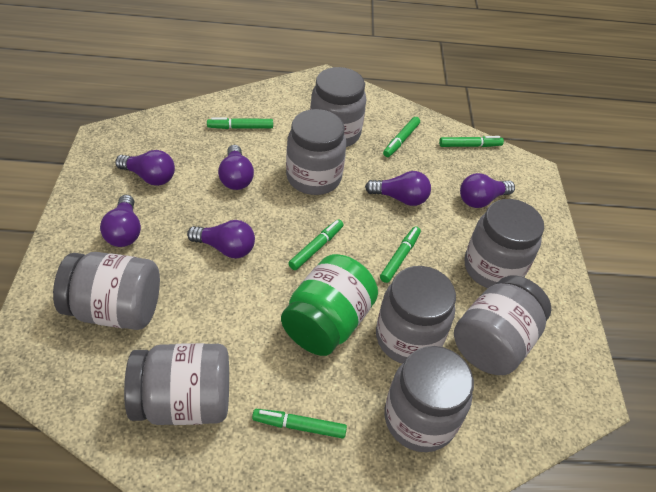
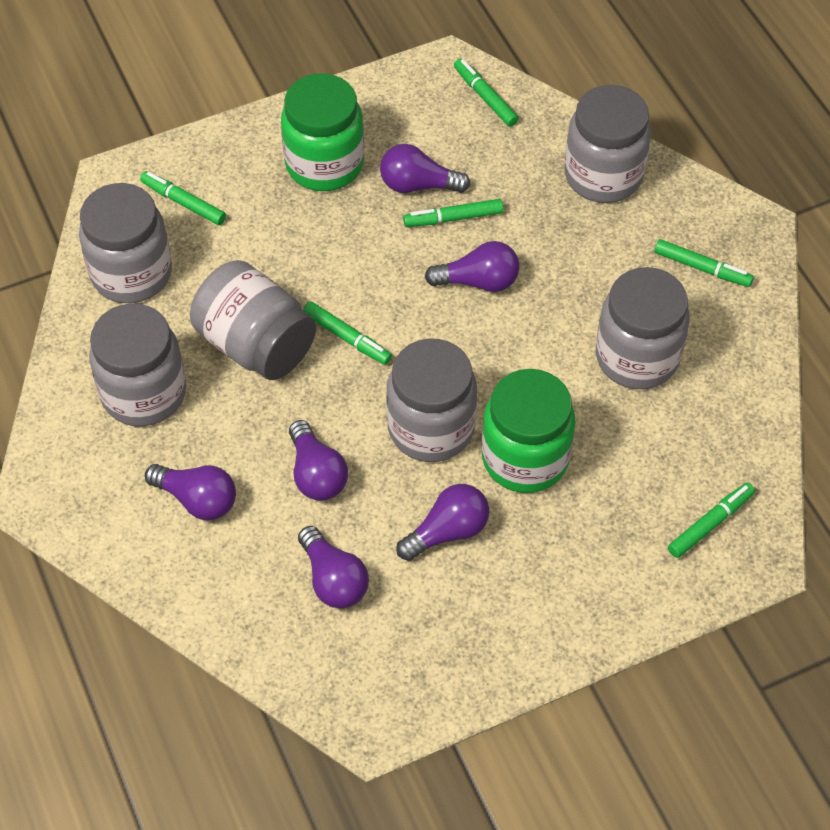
green jar: 1 -> 2
grey jar: 8 -> 6

